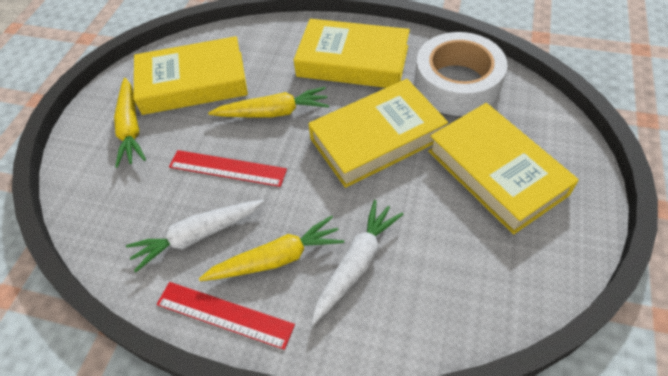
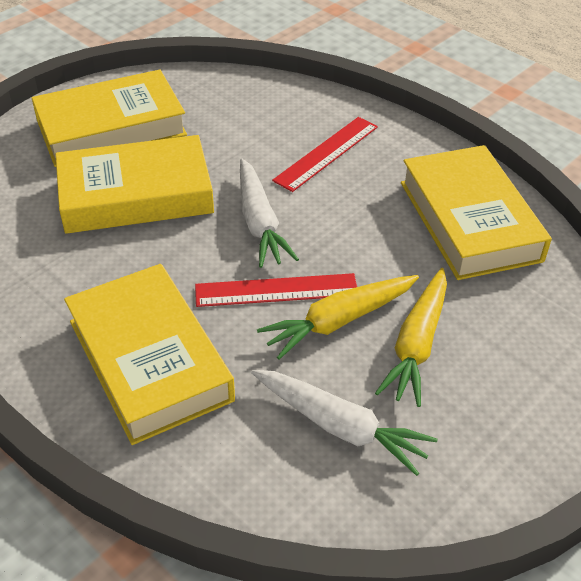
white tape: 1 -> 0
yellow carrot: 3 -> 2

